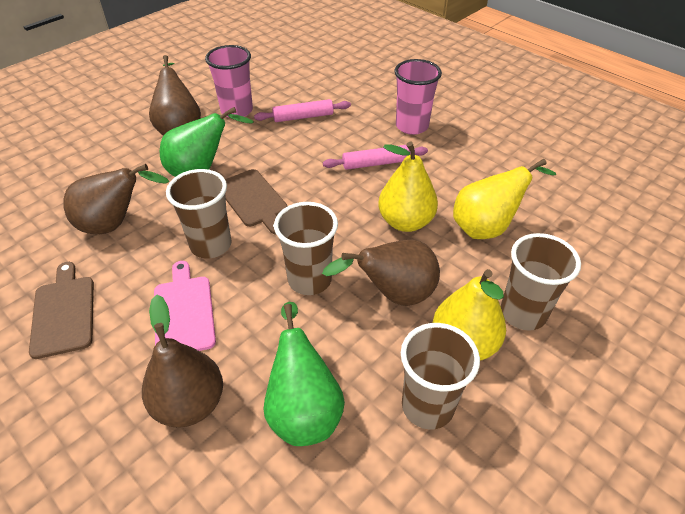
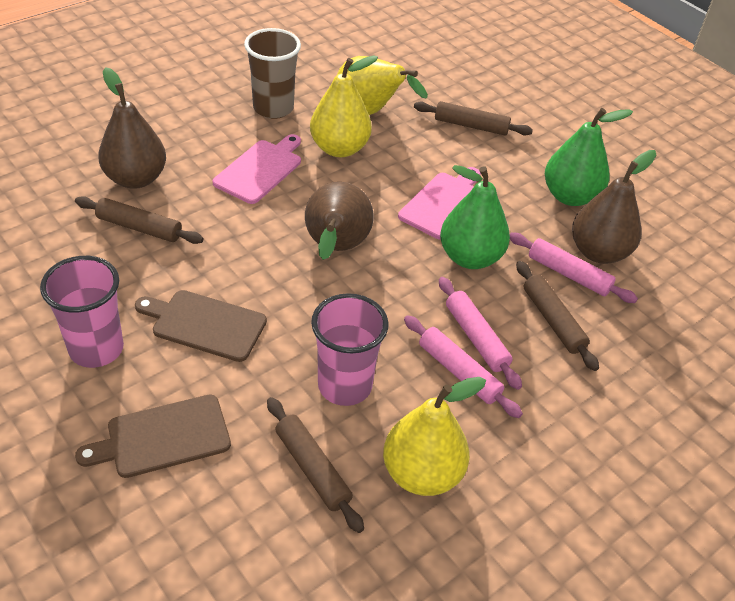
brown cup: 4 -> 1
brown pear: 4 -> 3
brown rolling pin: 0 -> 4
pink cutting board: 1 -> 2
pink rolling pin: 2 -> 3

